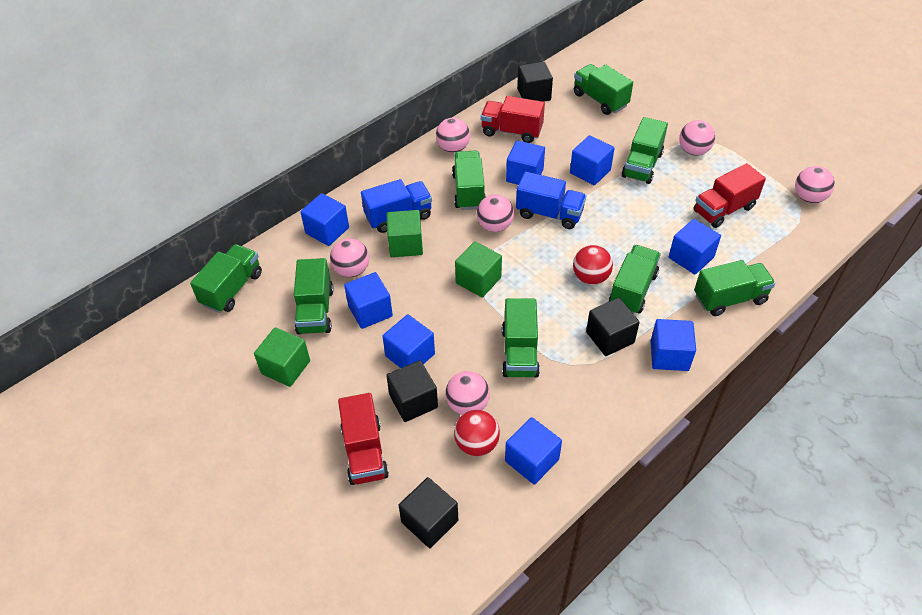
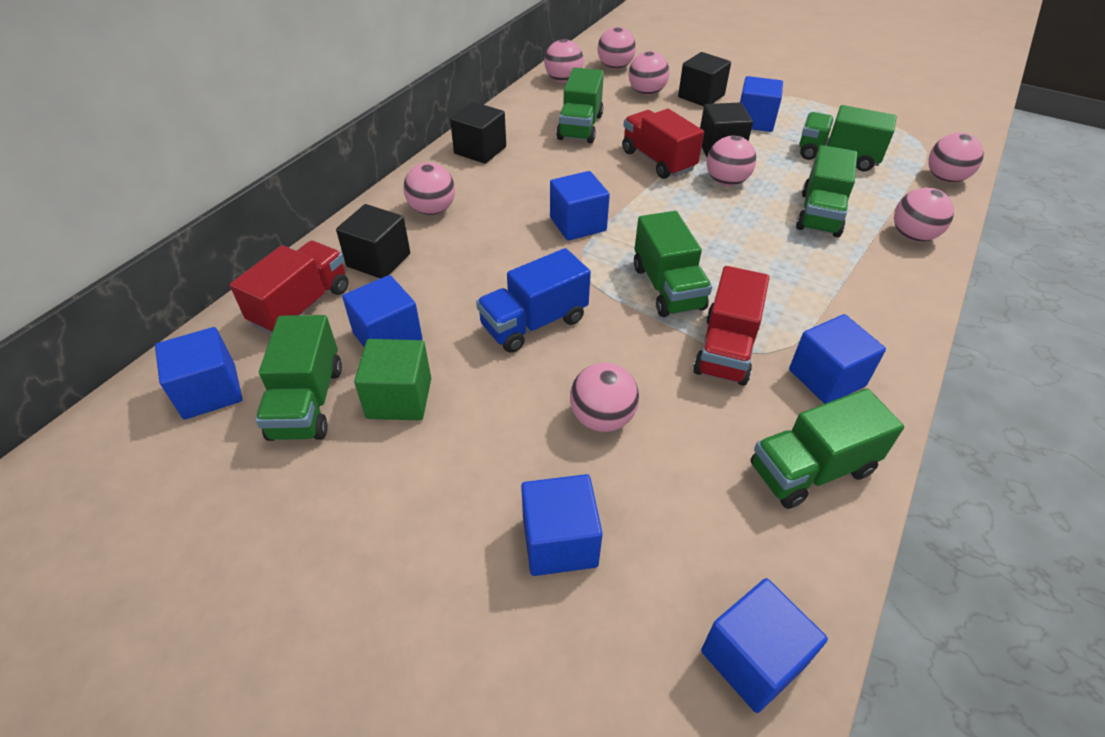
blue cube: 8 -> 7
blue truck: 2 -> 1
green cube: 3 -> 1
green truck: 8 -> 6
pink ball: 6 -> 8
red ball: 2 -> 0

